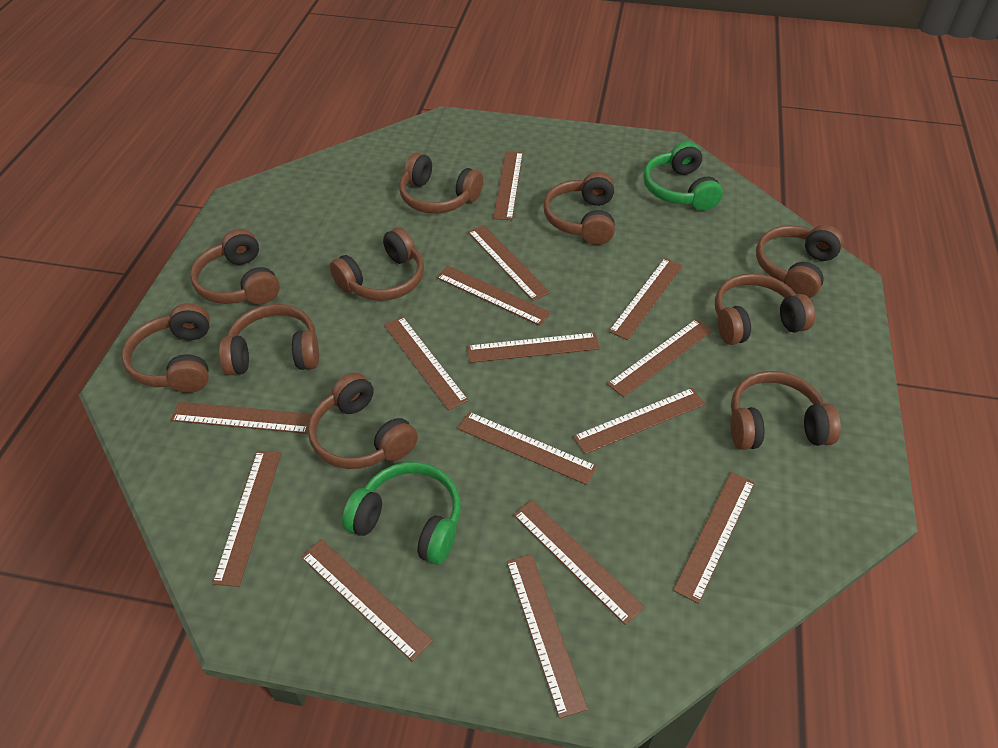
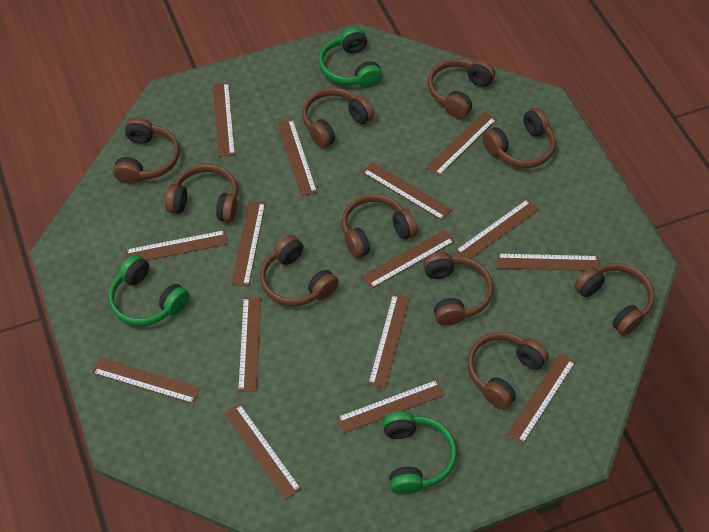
green headphones: 2 -> 3

